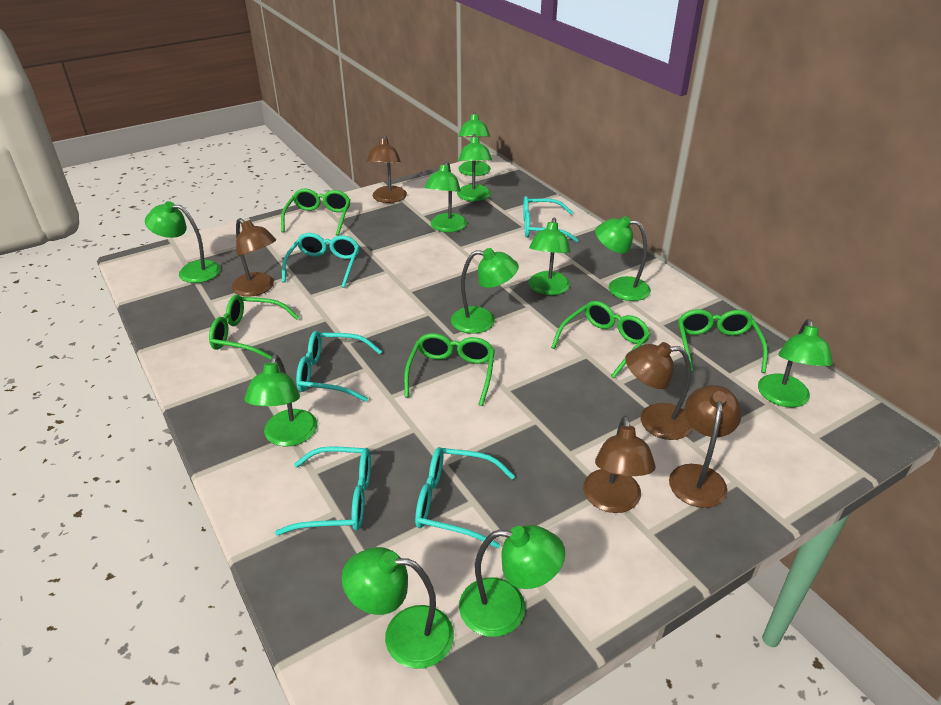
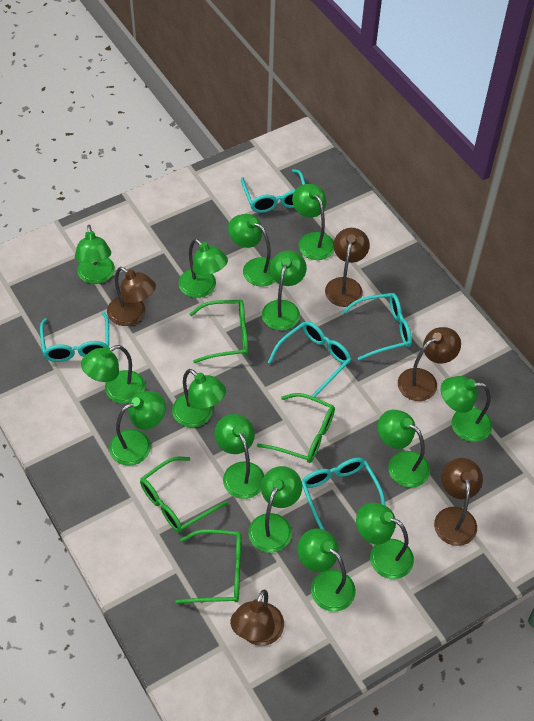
green glasses: 5 -> 4
green lamp: 11 -> 14

